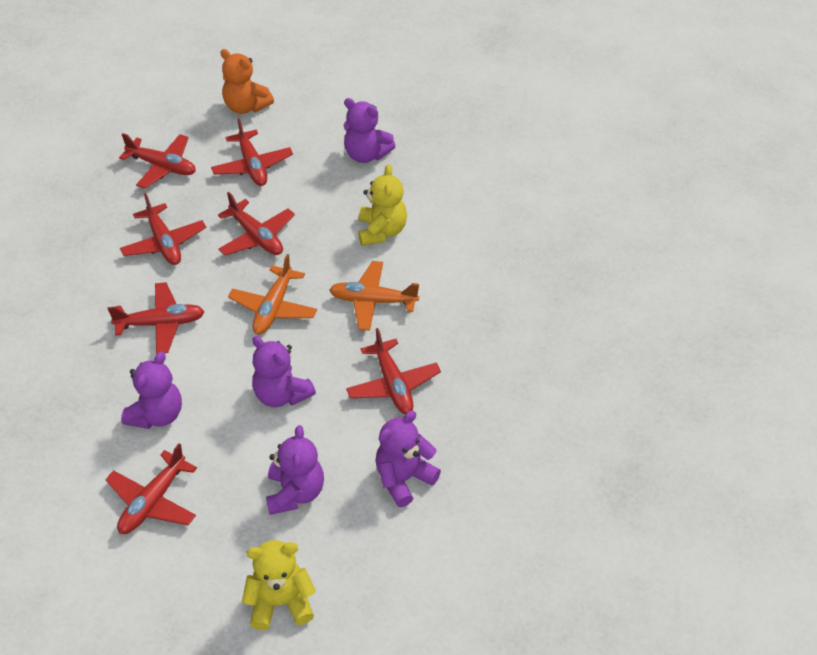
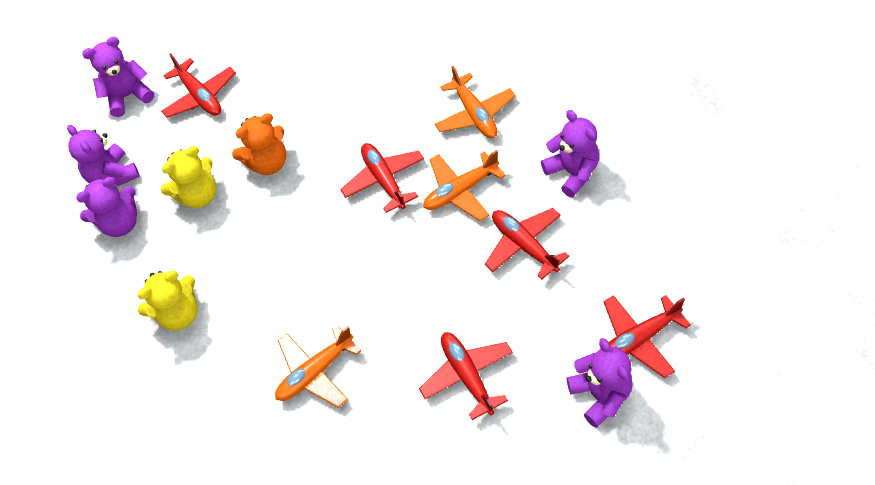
orange plane: 2 -> 3
red plane: 7 -> 5

